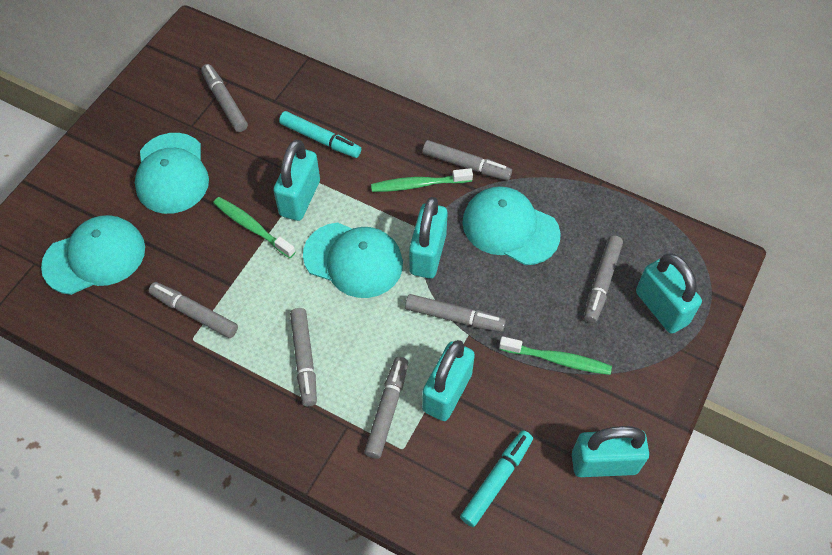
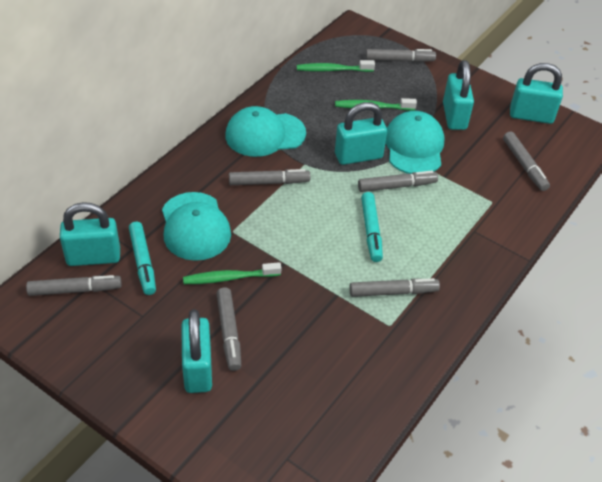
turquoise cap: 4 -> 3

